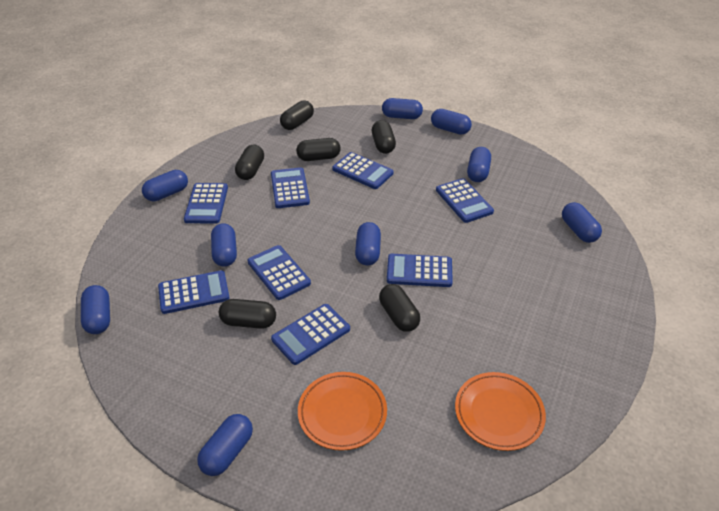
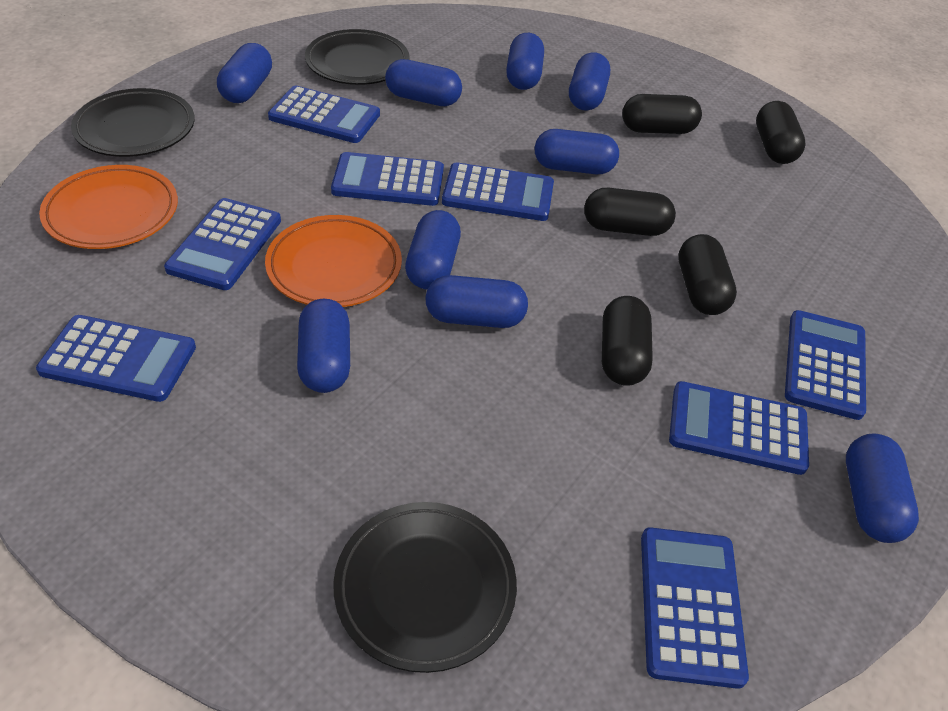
black capsule: 6 -> 5
black plate: 0 -> 3

